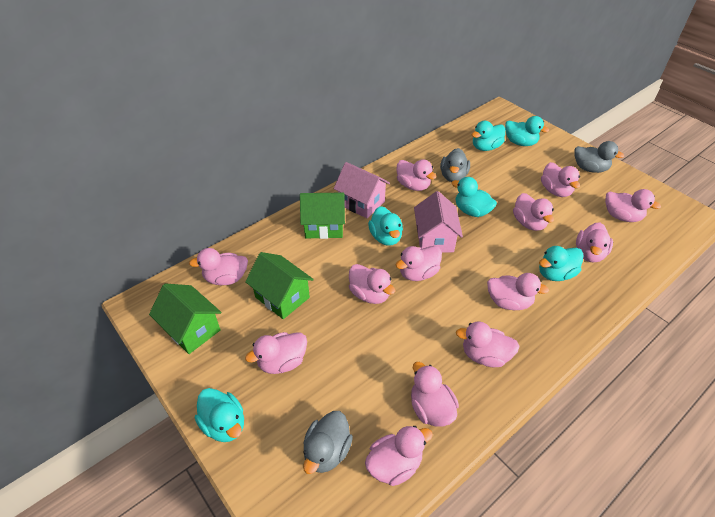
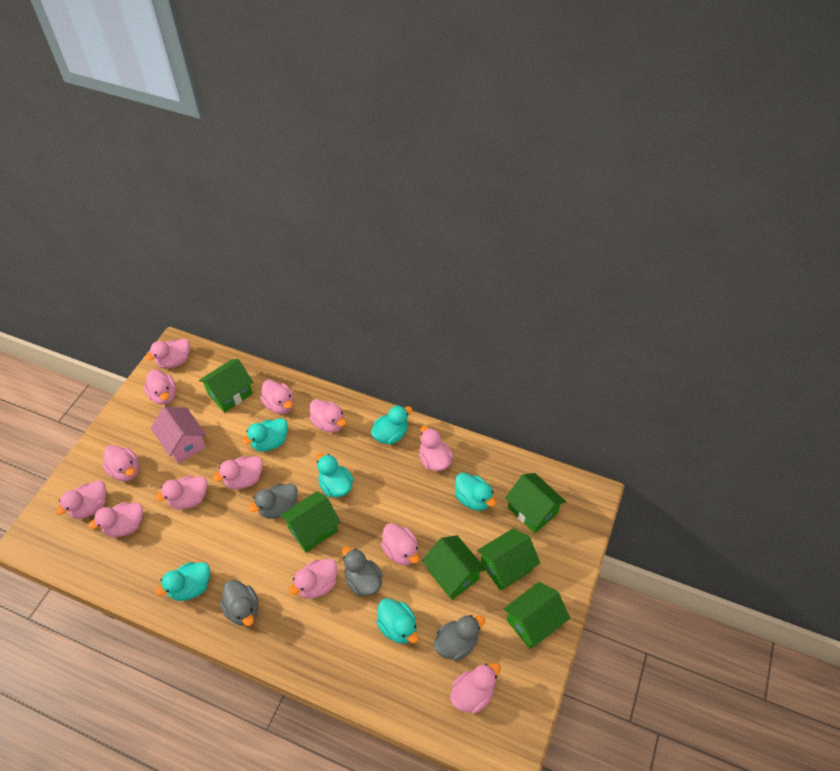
green house: 3 -> 6
grey duck: 3 -> 4
pink house: 2 -> 1

